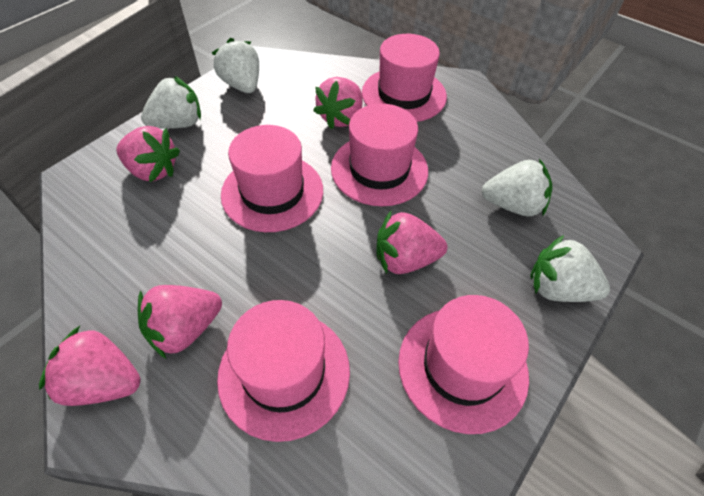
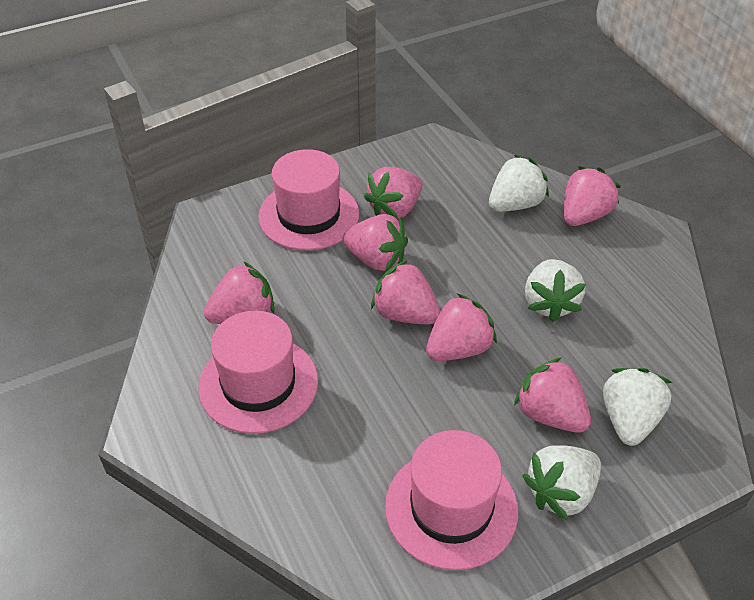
pink hat: 5 -> 3
pink strawberry: 5 -> 7

